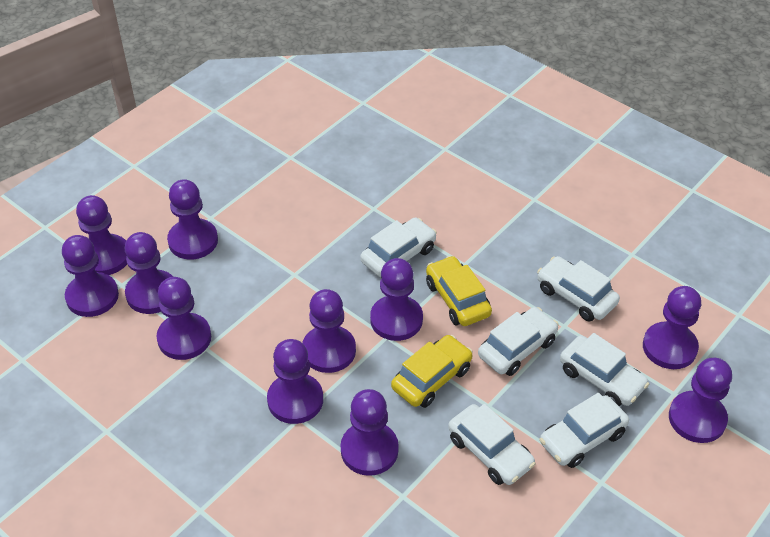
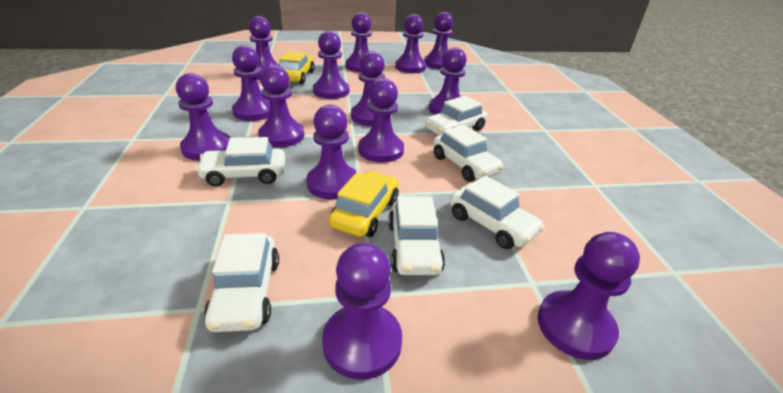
purple pawn: 11 -> 14

